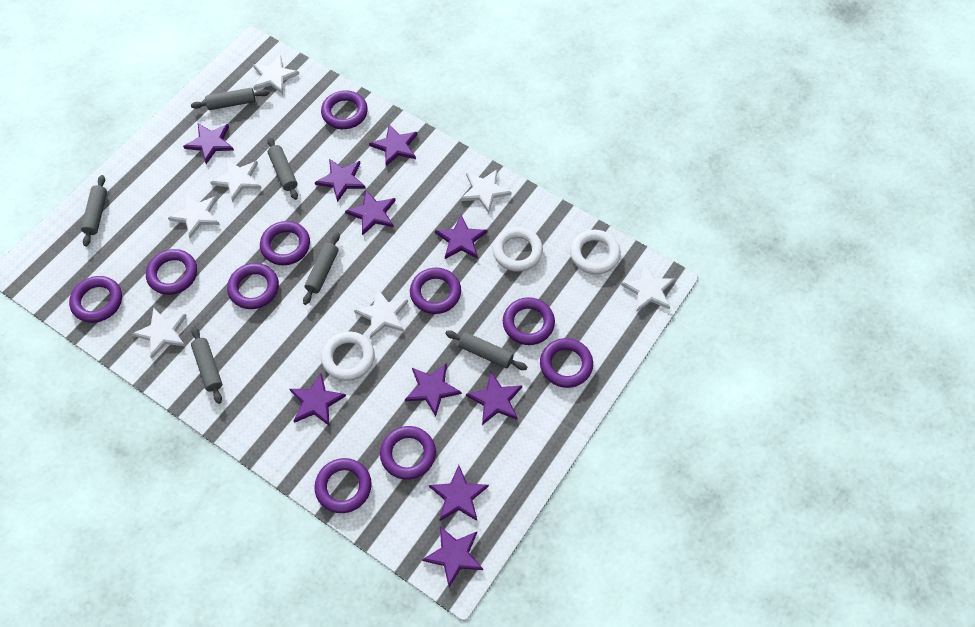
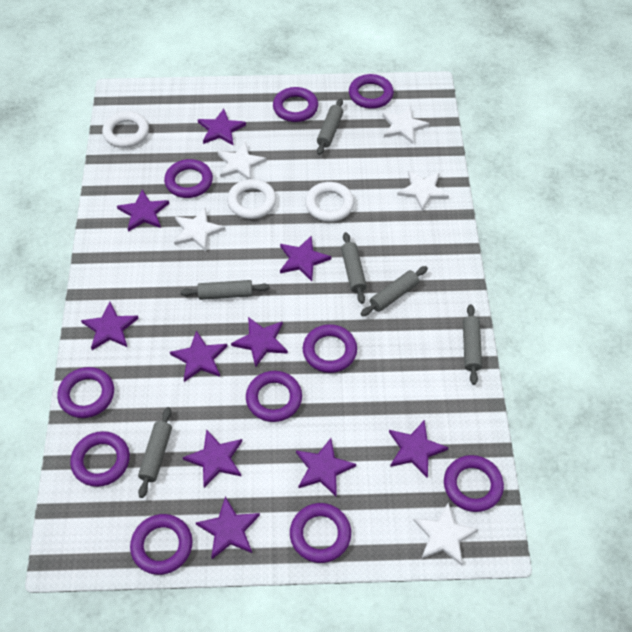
white star: 7 -> 5

